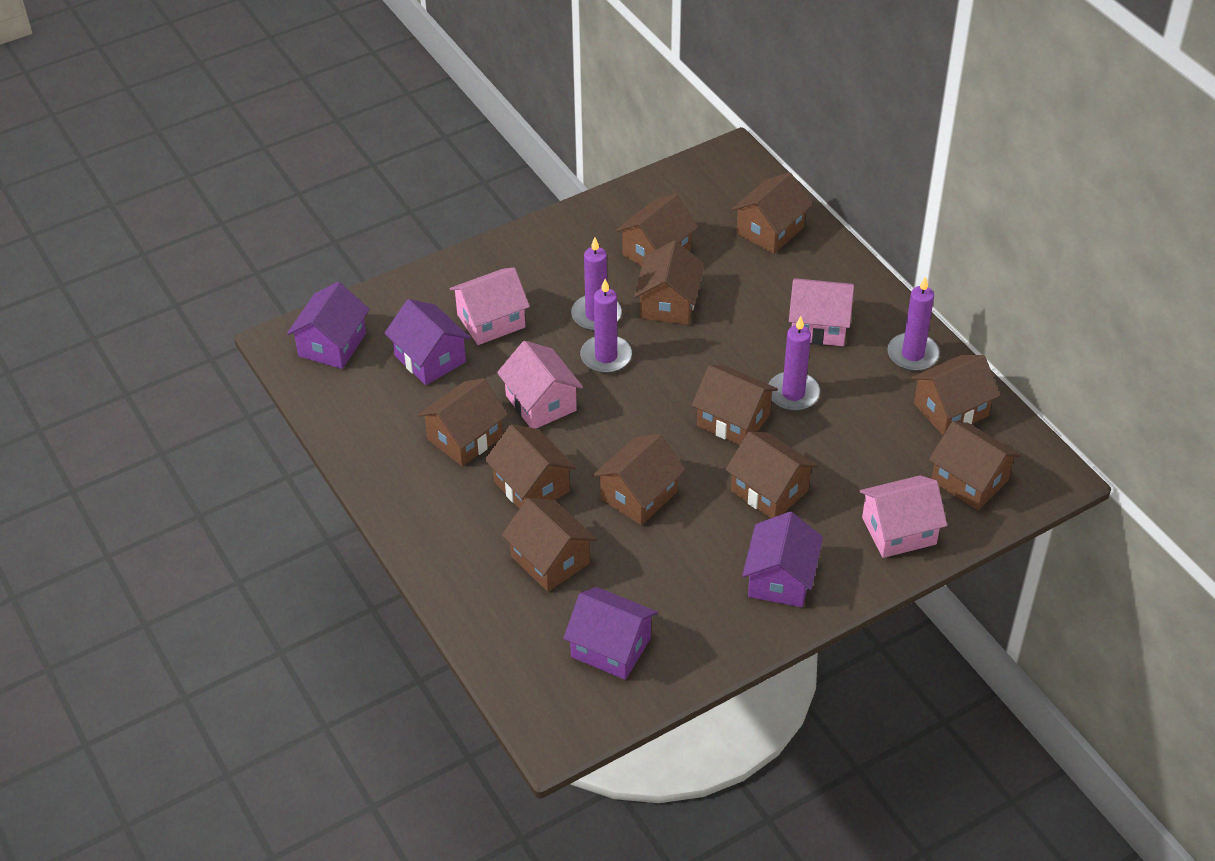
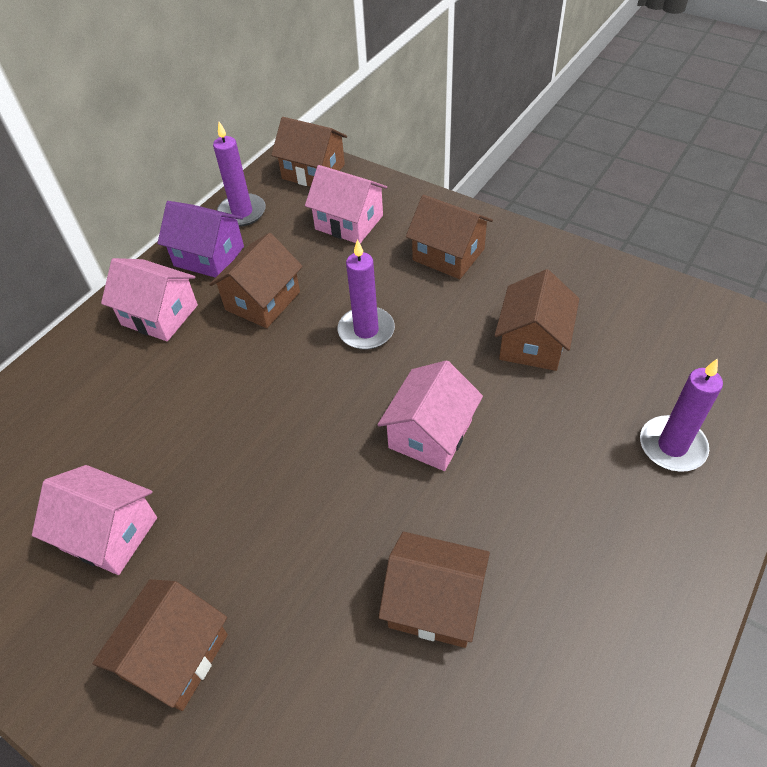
brown house: 11 -> 6
purple candle: 4 -> 3
purple house: 4 -> 1

